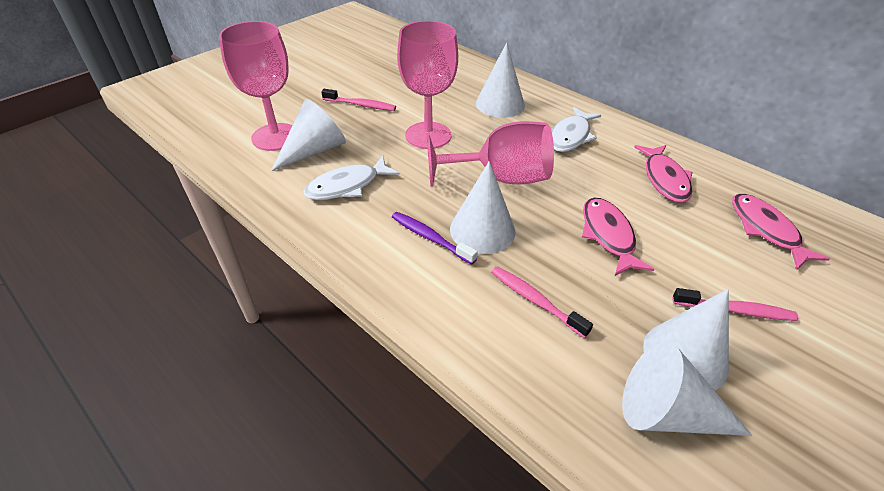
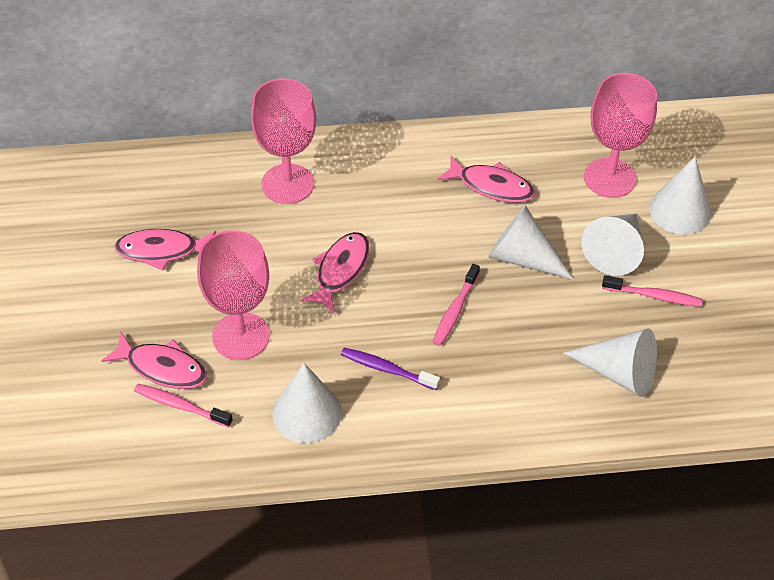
pink fish: 3 -> 4
white fish: 2 -> 0

